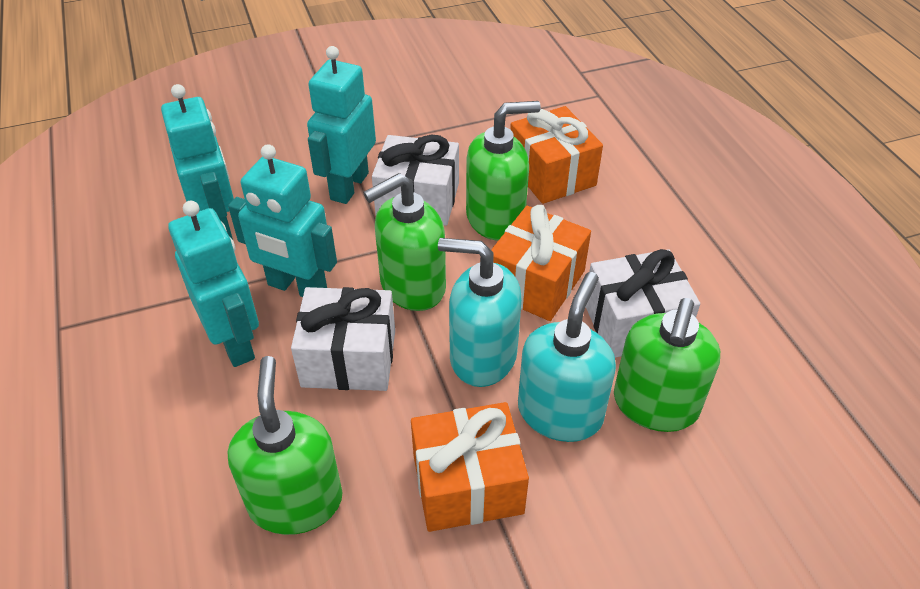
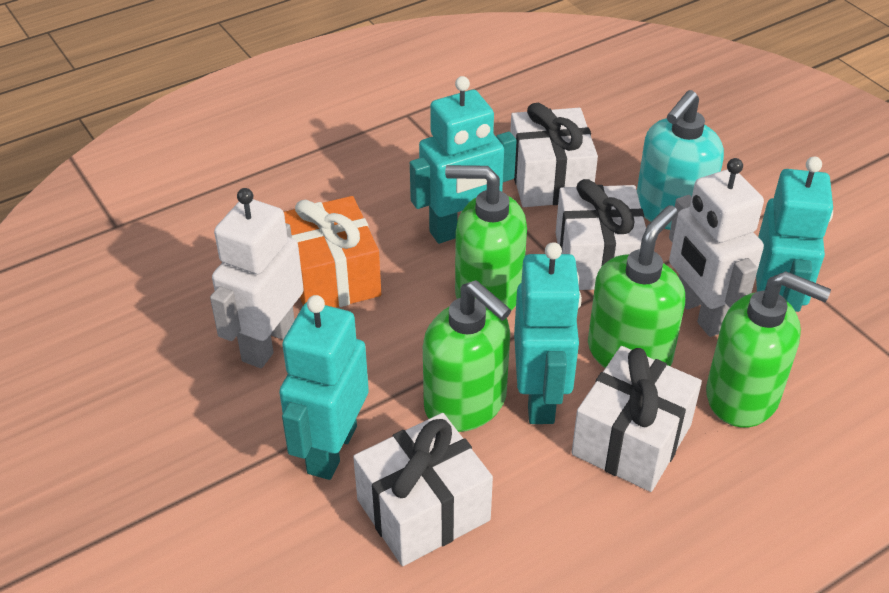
orange gift: 3 -> 1
turquoise soap dispenser: 2 -> 1
white gift: 3 -> 4
white robot: 0 -> 2

